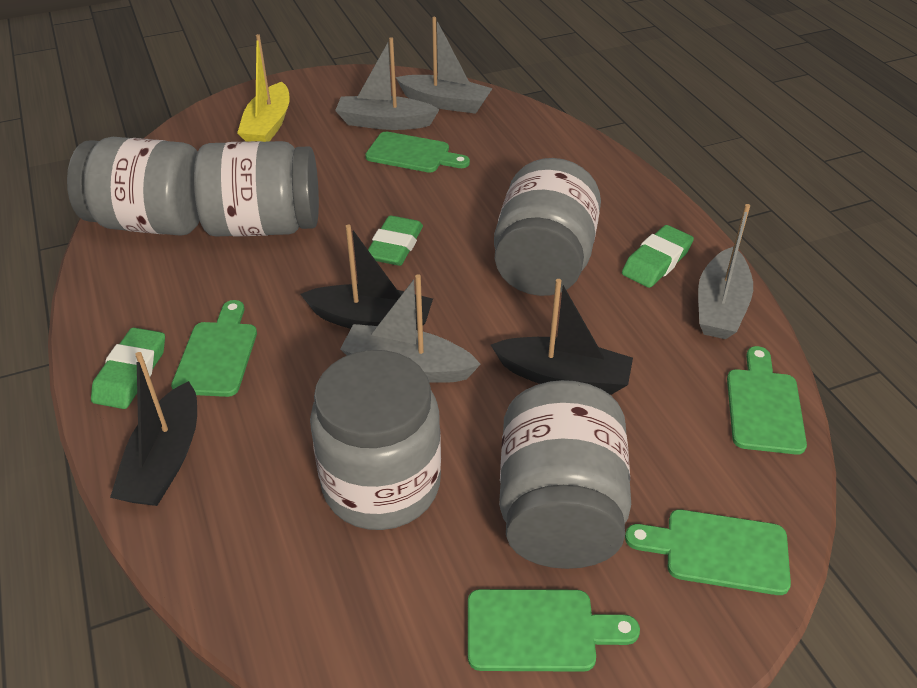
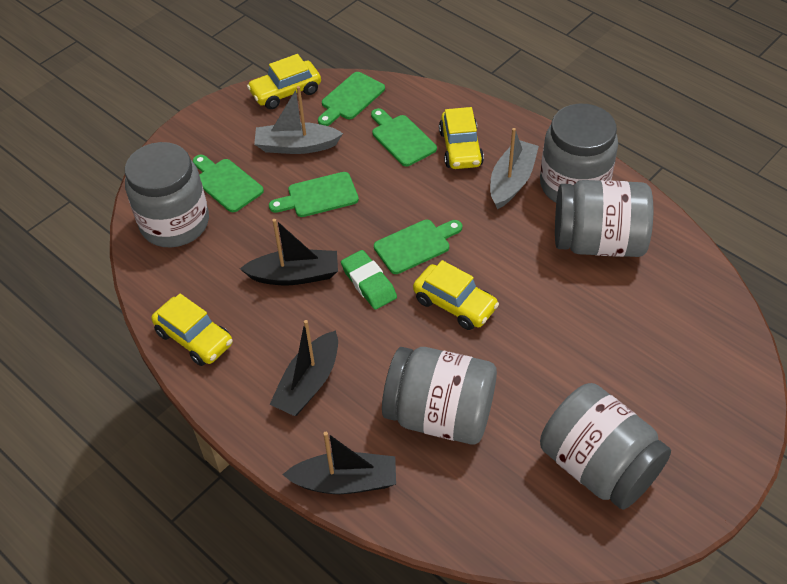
green eraser: 3 -> 1
grey boat: 4 -> 2
yellow boat: 1 -> 0
yellow car: 0 -> 4

